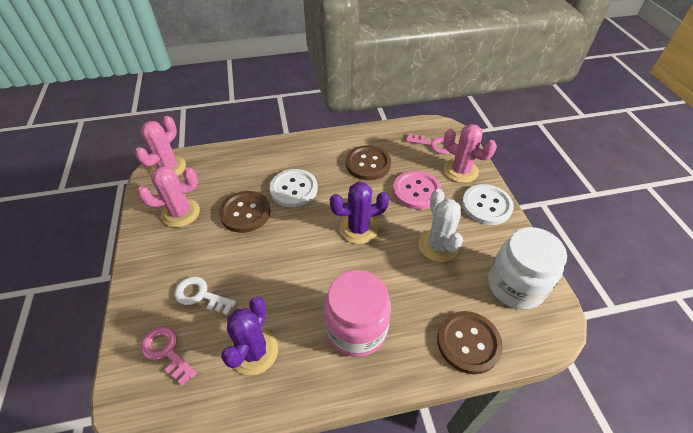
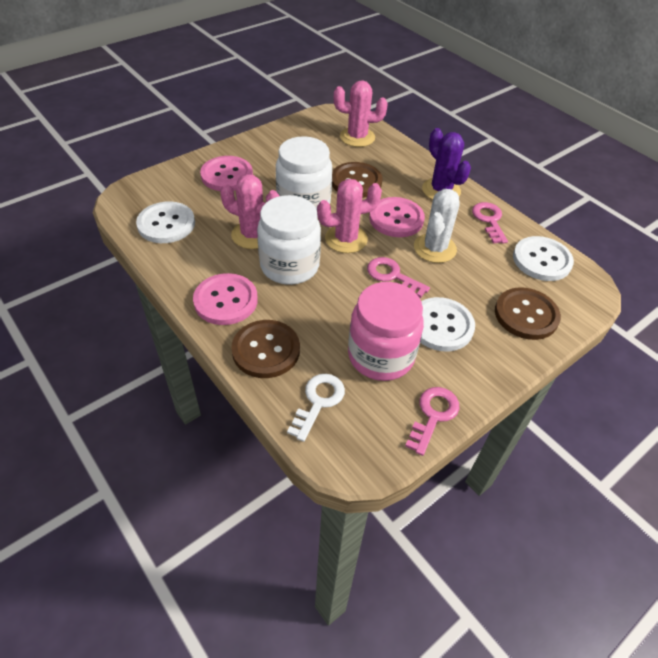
pink button: 1 -> 3
pink key: 2 -> 3
purple cactus: 2 -> 1
white button: 2 -> 3
white jar: 1 -> 2

